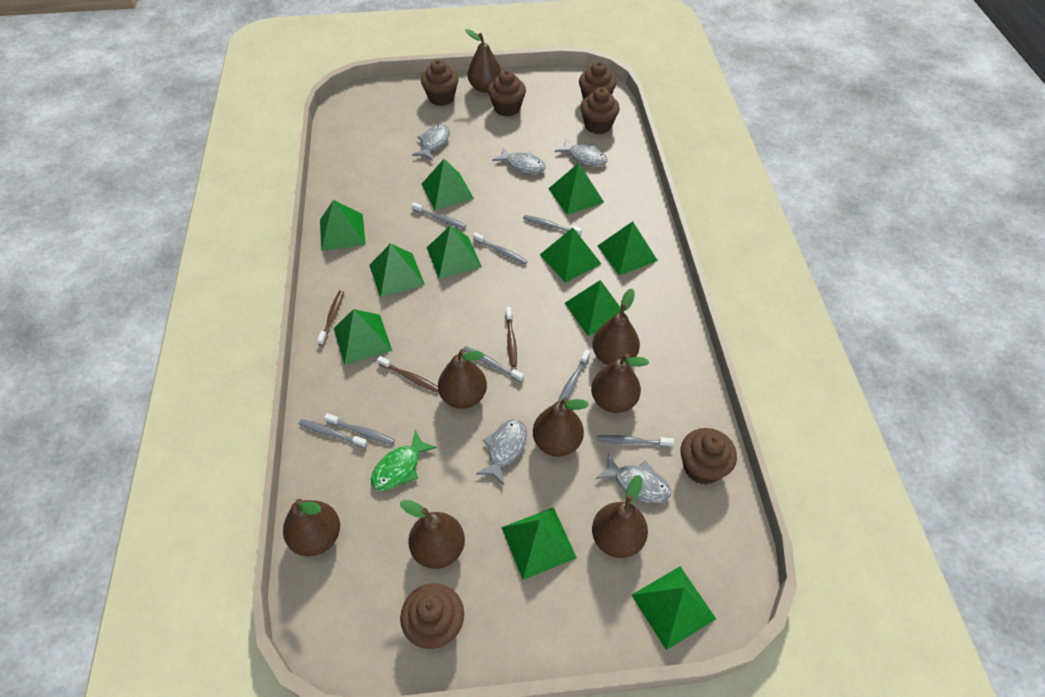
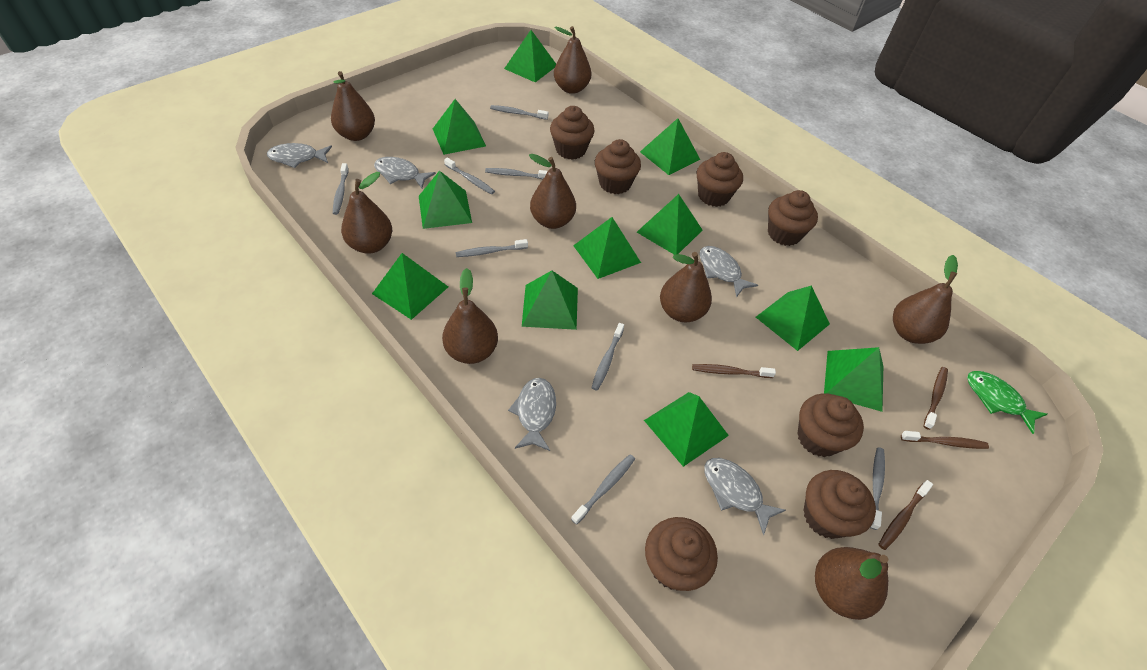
brown cupcake: 6 -> 7
brown toothbrush: 3 -> 4

